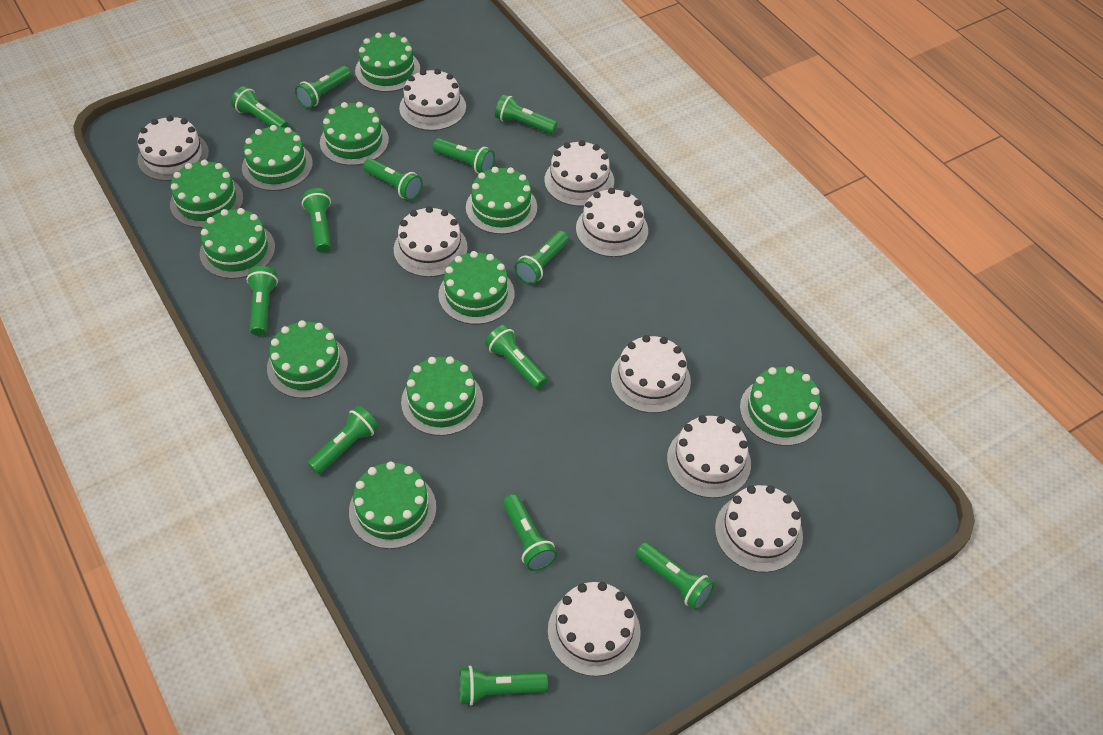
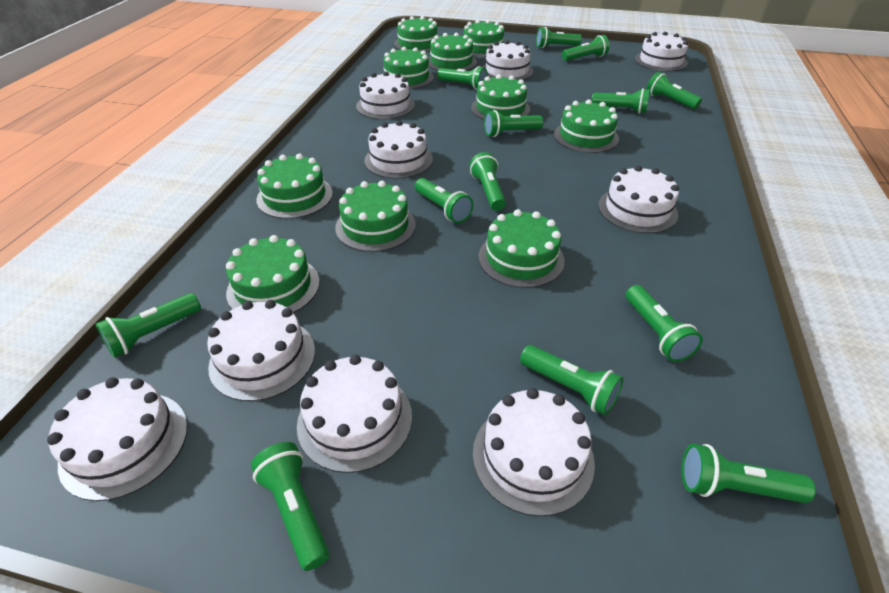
green cake: 11 -> 10

